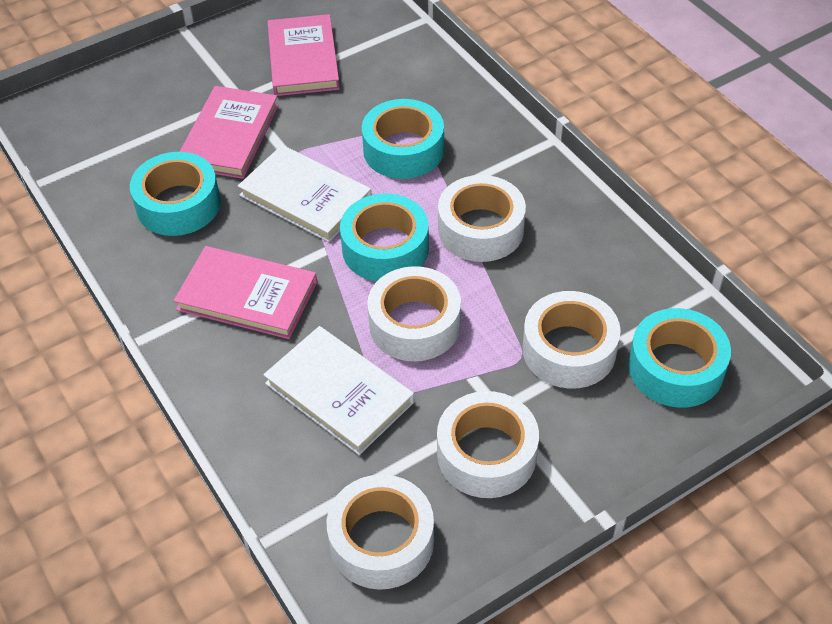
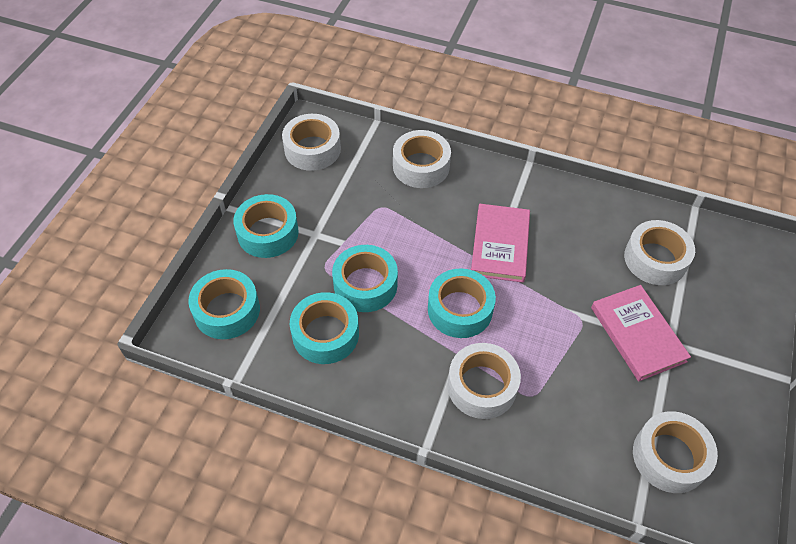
pink book: 3 -> 2
turquoise tape: 4 -> 5
white book: 2 -> 0

